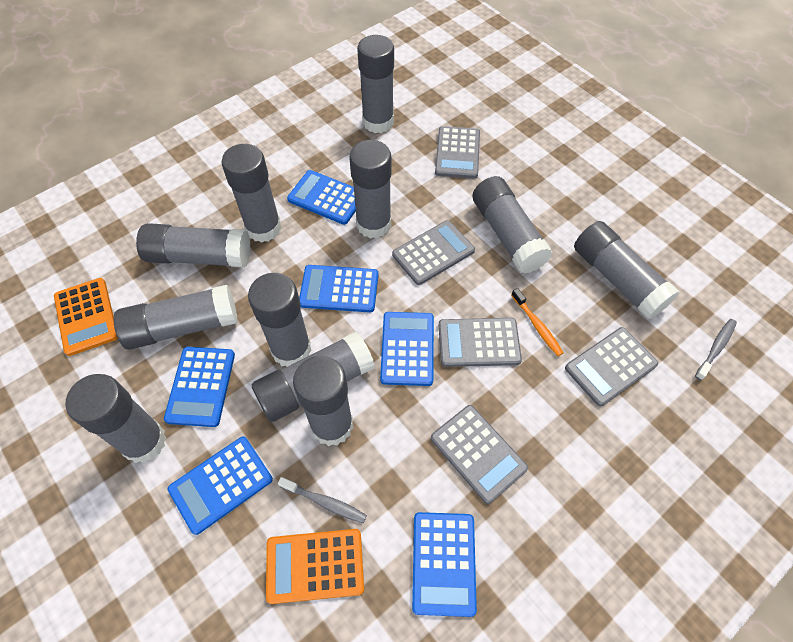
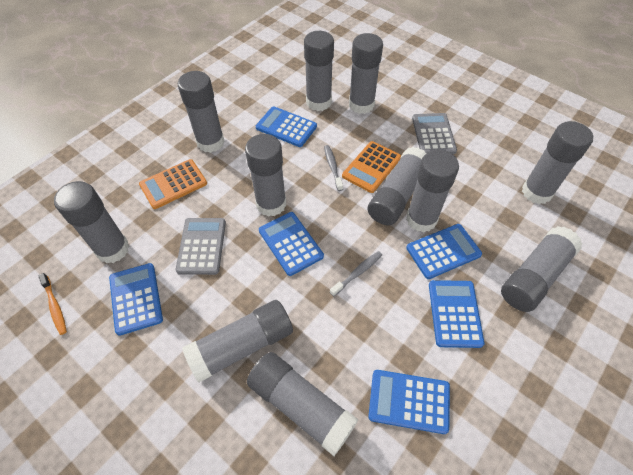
grey calculator: 5 -> 2

